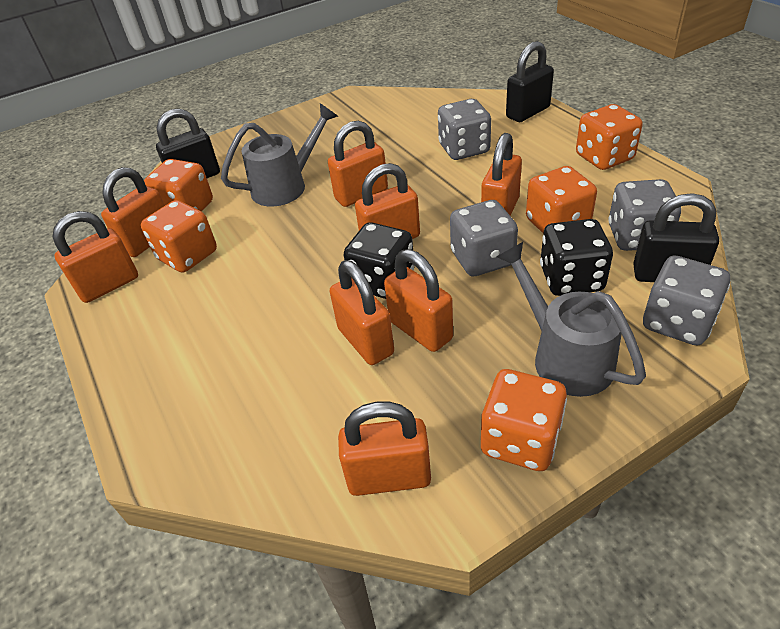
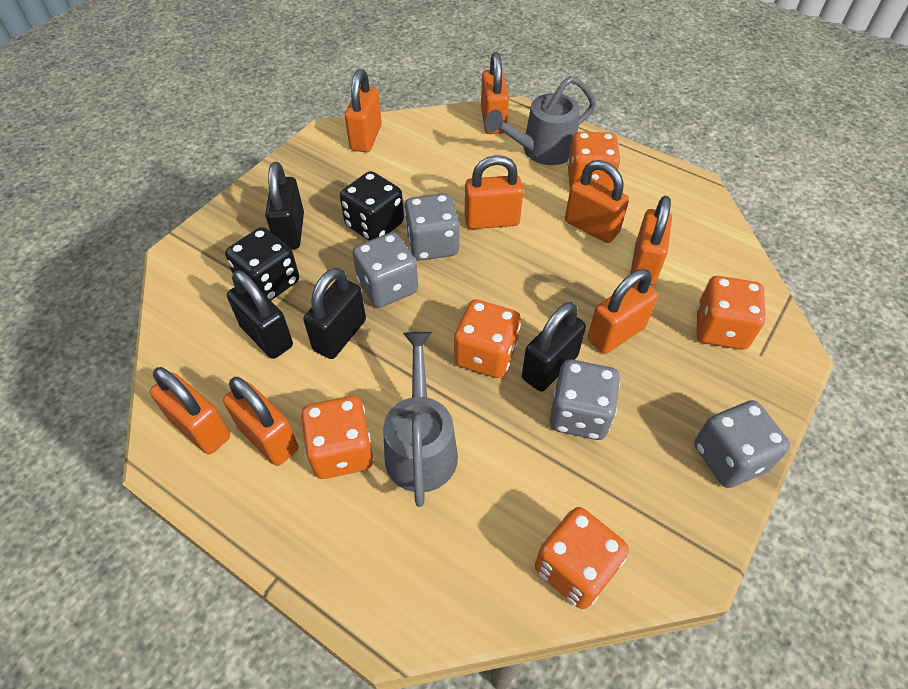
black padlock: 3 -> 4

